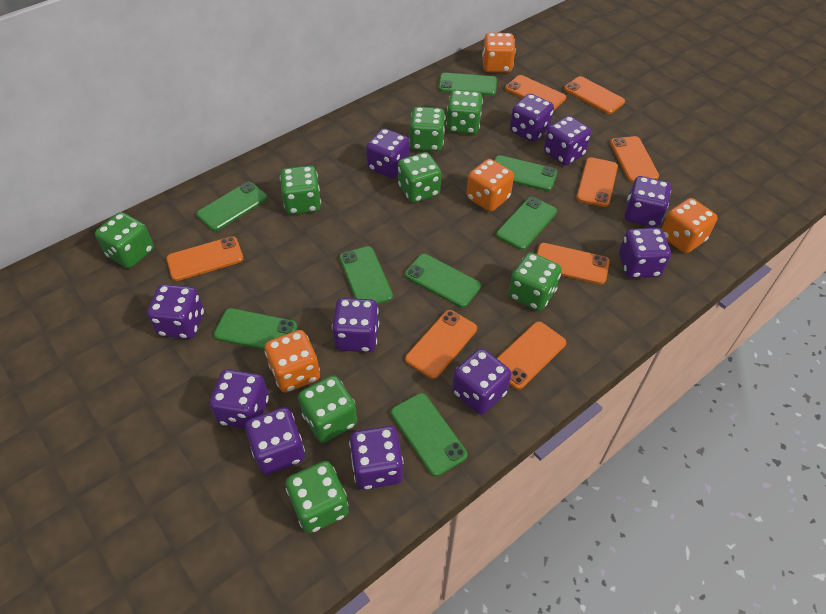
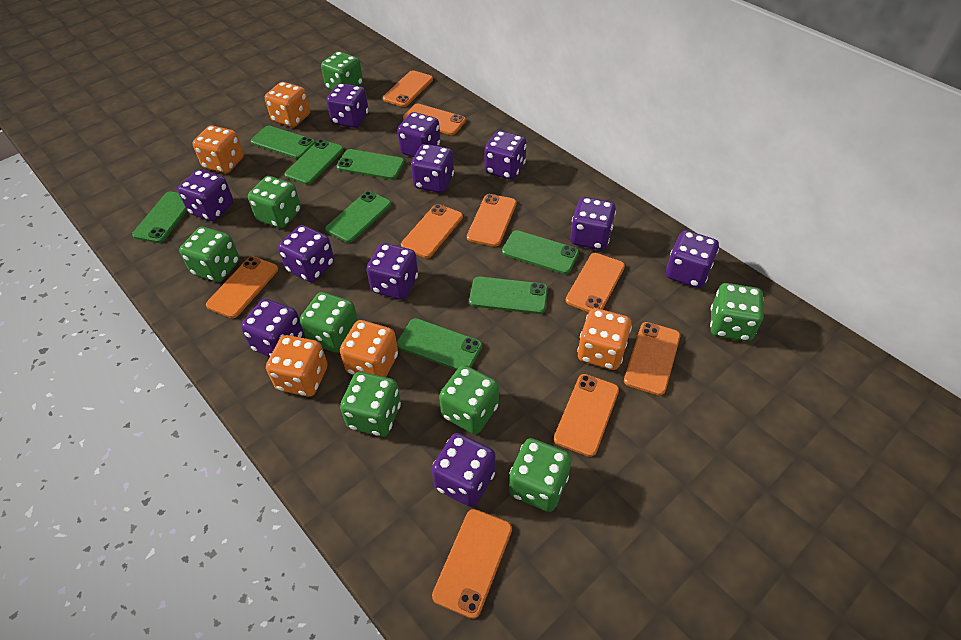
orange dice: 4 -> 5
orange phone: 8 -> 9

